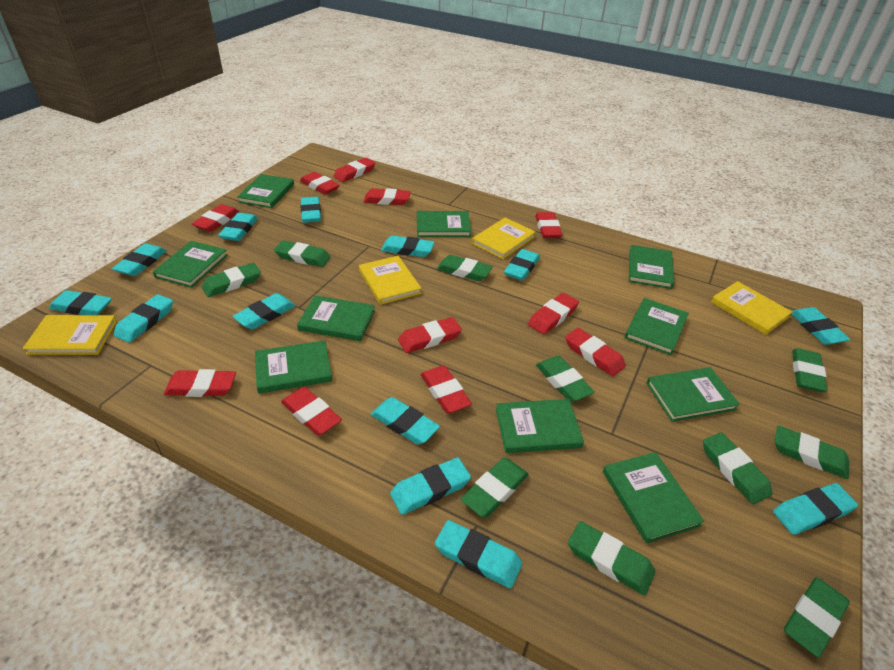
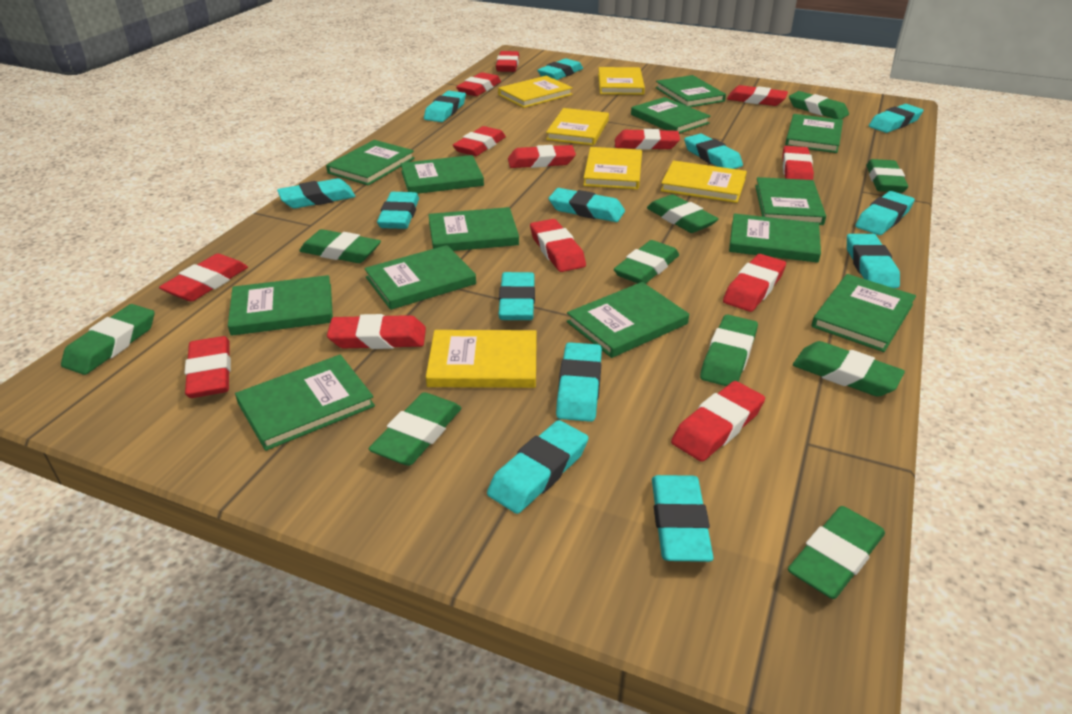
green book: 10 -> 13
red eraser: 11 -> 13
yellow book: 4 -> 6

